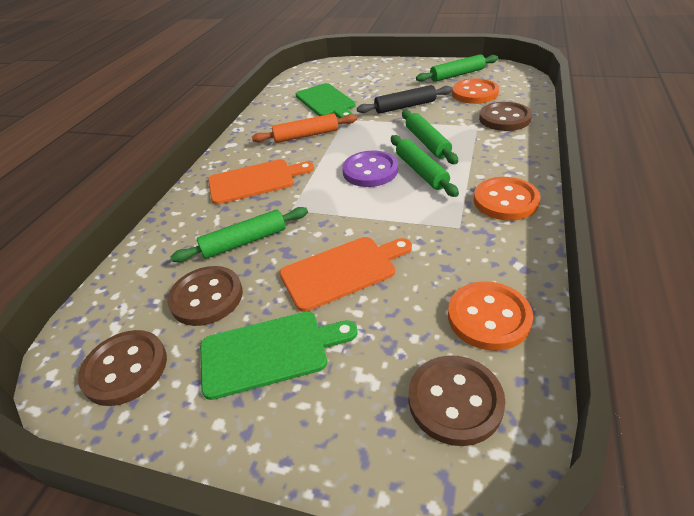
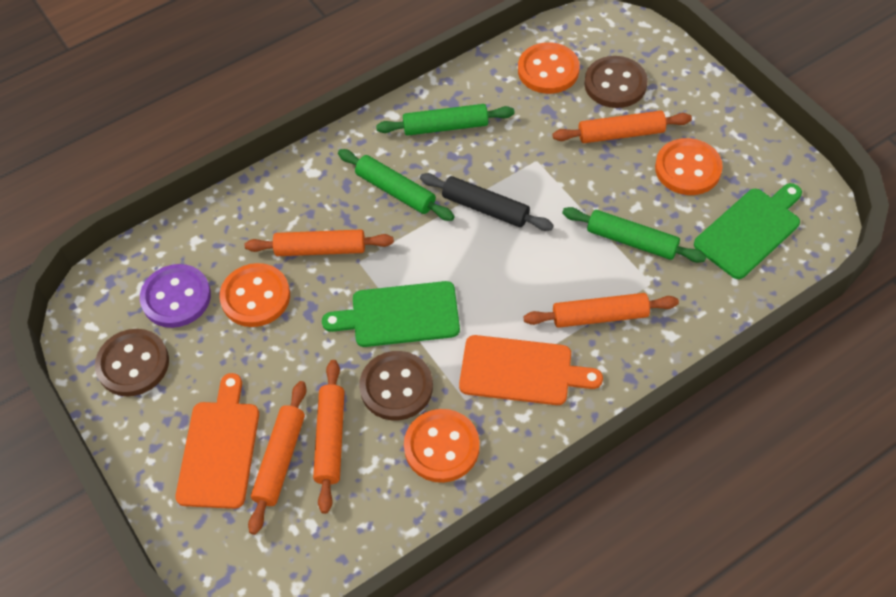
brown button: 4 -> 3
green rolling pin: 4 -> 3
orange button: 3 -> 4
orange rolling pin: 1 -> 5

